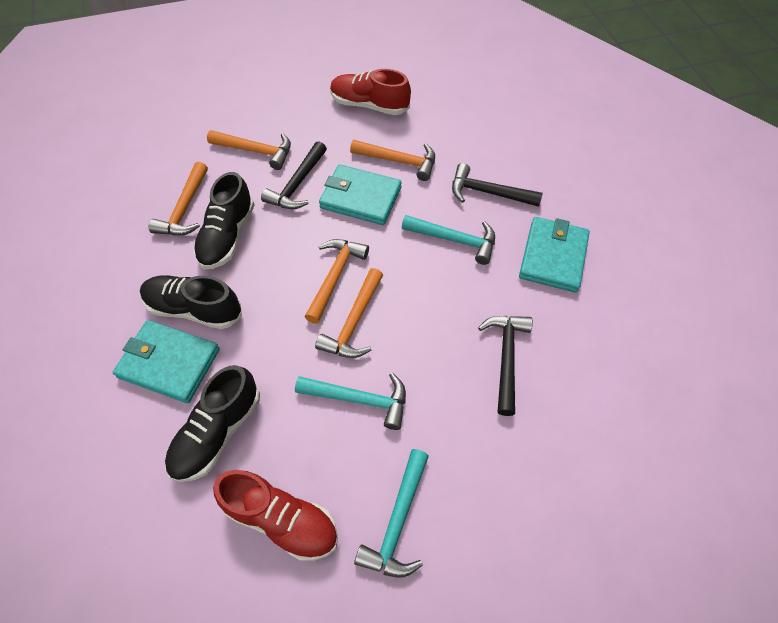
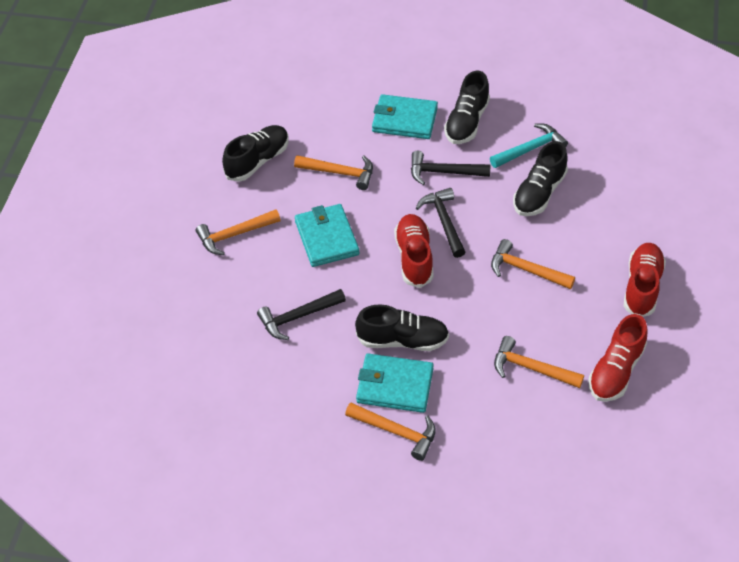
black shoe: 3 -> 4
red shoe: 2 -> 3
turquoise hammer: 3 -> 1

